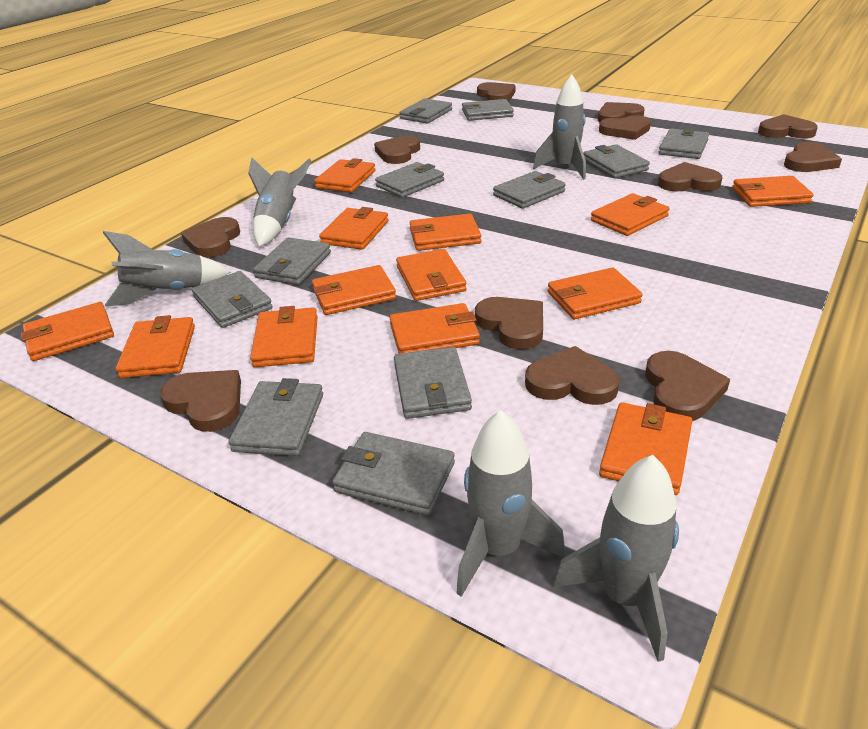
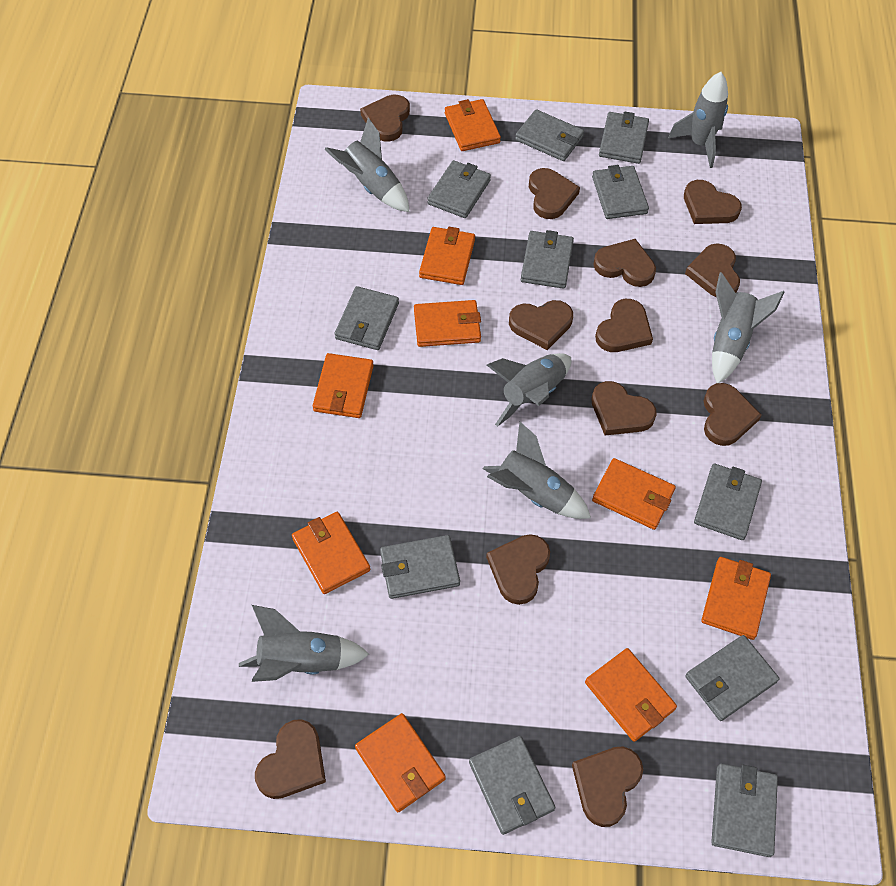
grey rocket: 5 -> 6
orange wallet: 13 -> 9

